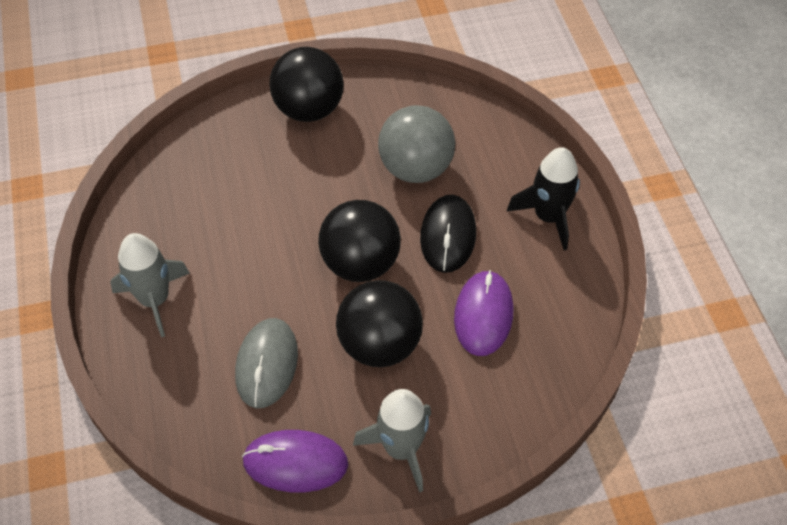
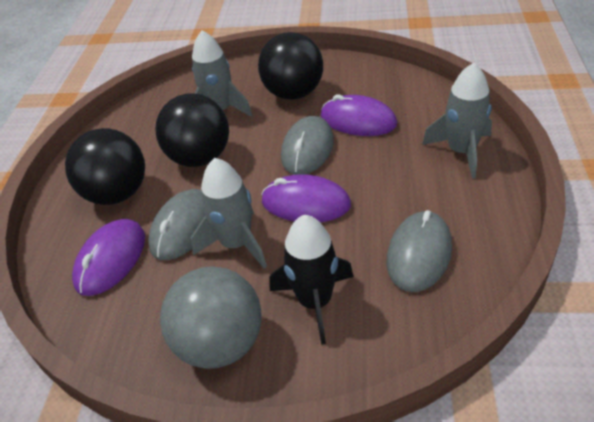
black mouse: 1 -> 0
grey mouse: 1 -> 3
grey rocket: 2 -> 3
purple mouse: 2 -> 3

